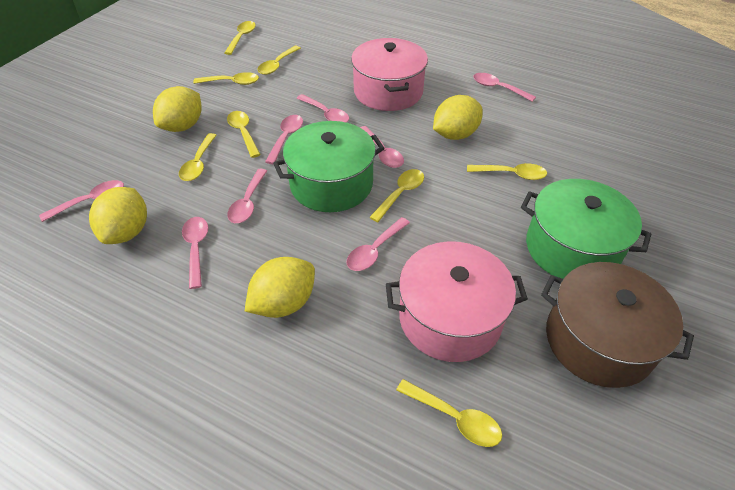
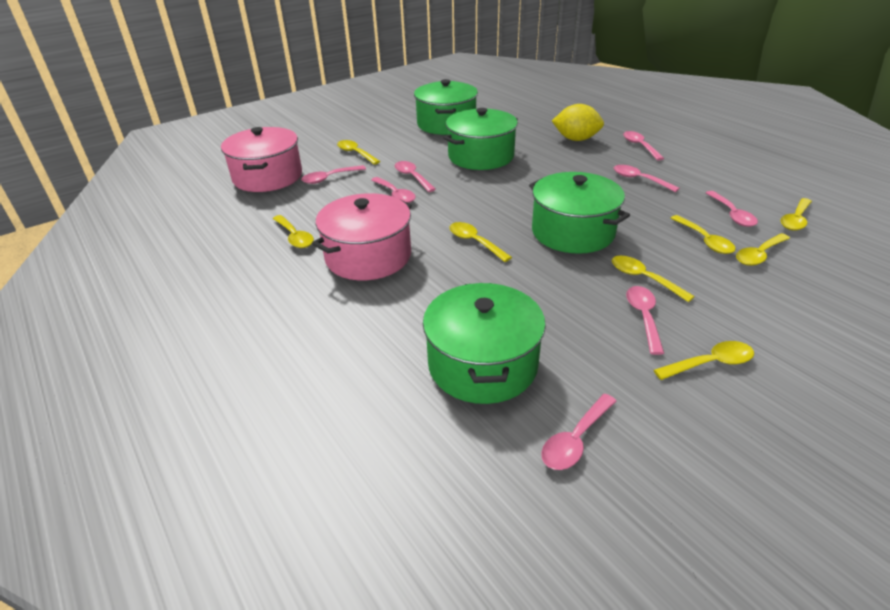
brown pot: 1 -> 0
green pot: 2 -> 4
yellow lemon: 4 -> 1

